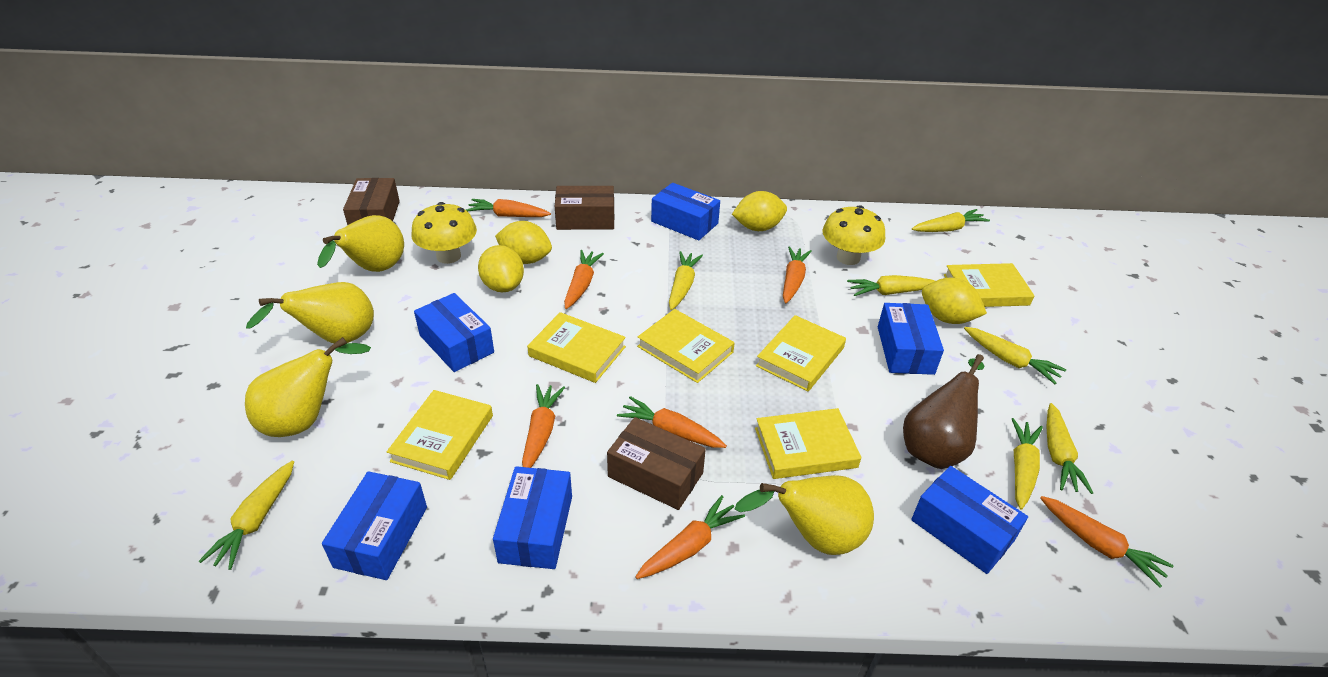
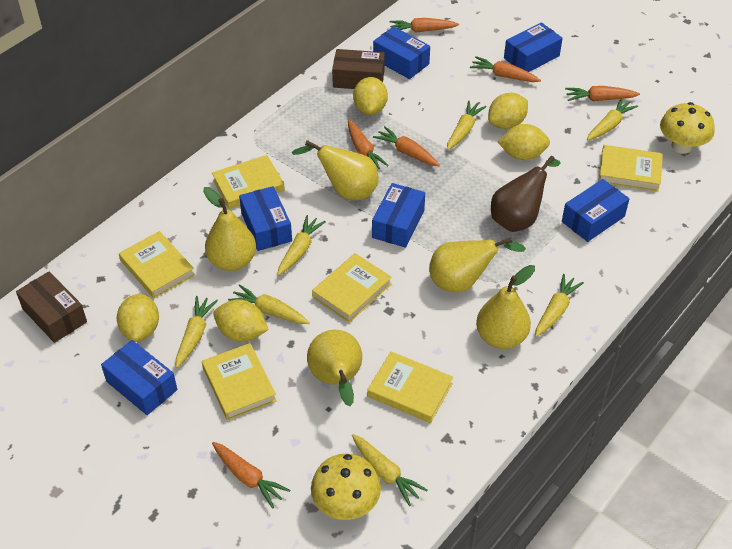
brown box: 3 -> 2
orange carrot: 7 -> 6
yellow lemon: 4 -> 5
yellow pear: 4 -> 5

